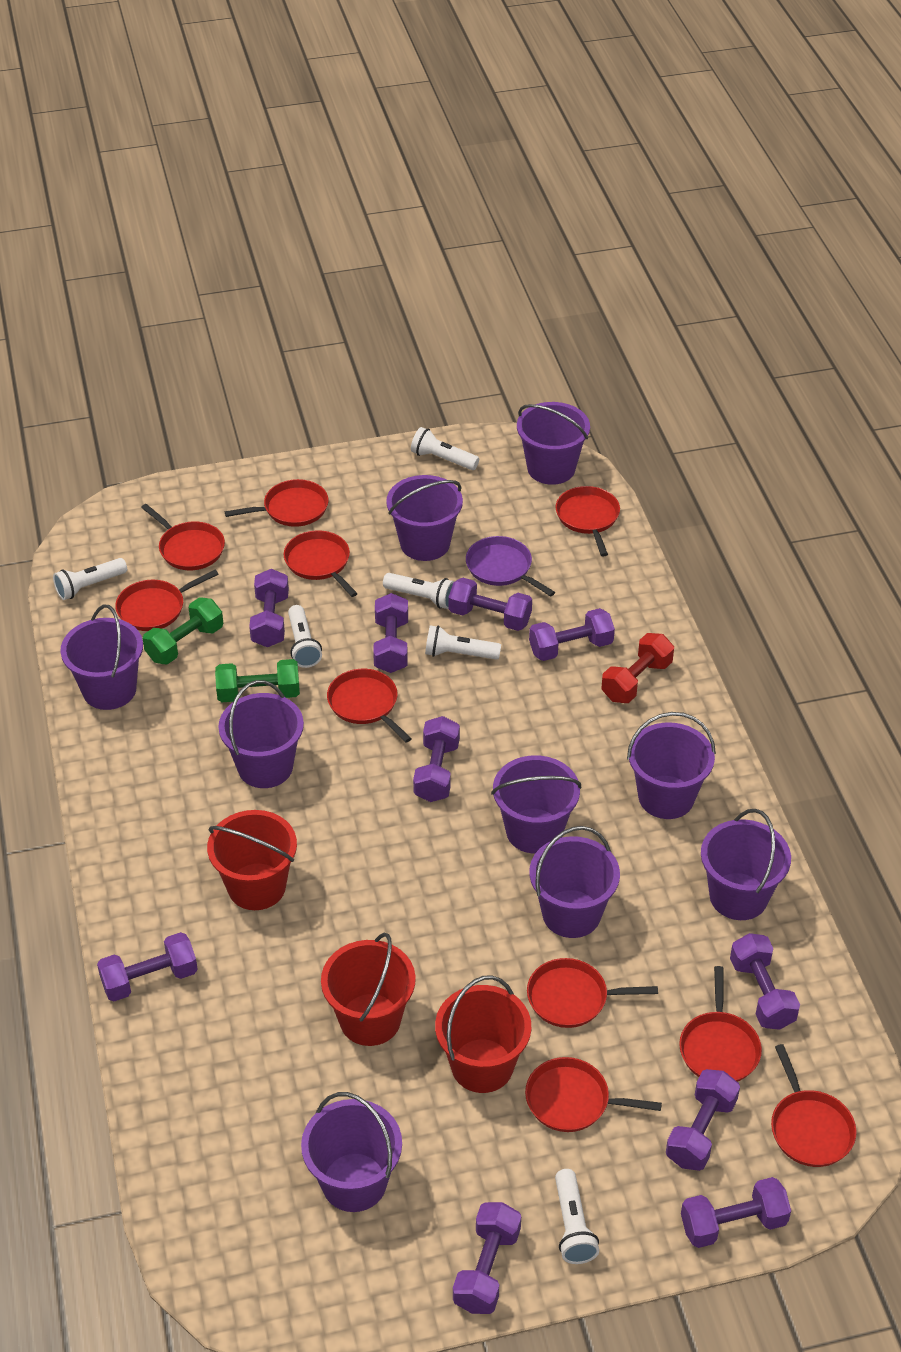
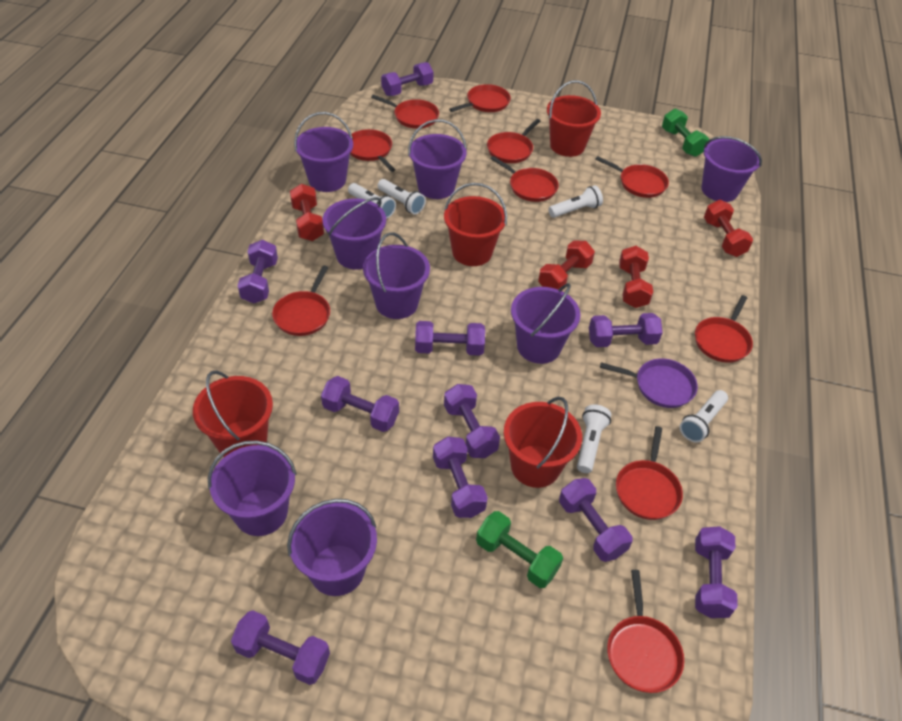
purple bucket: 9 -> 8
red bucket: 3 -> 4
red dumbbell: 1 -> 4
white flashlight: 6 -> 5

